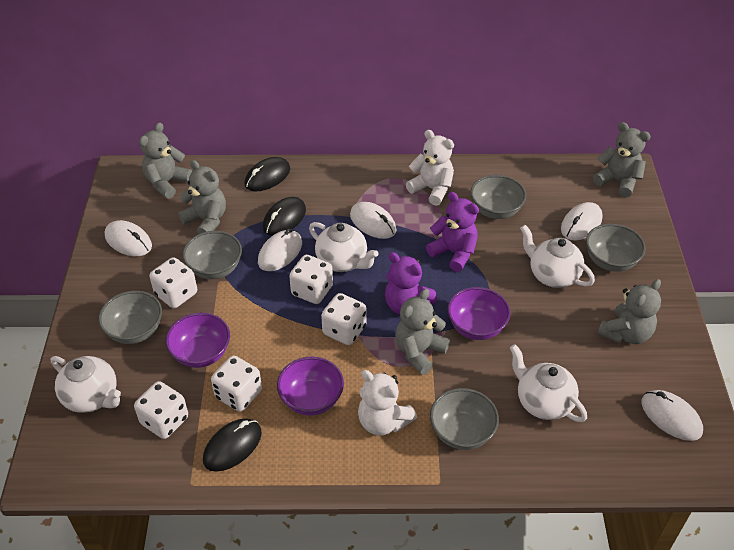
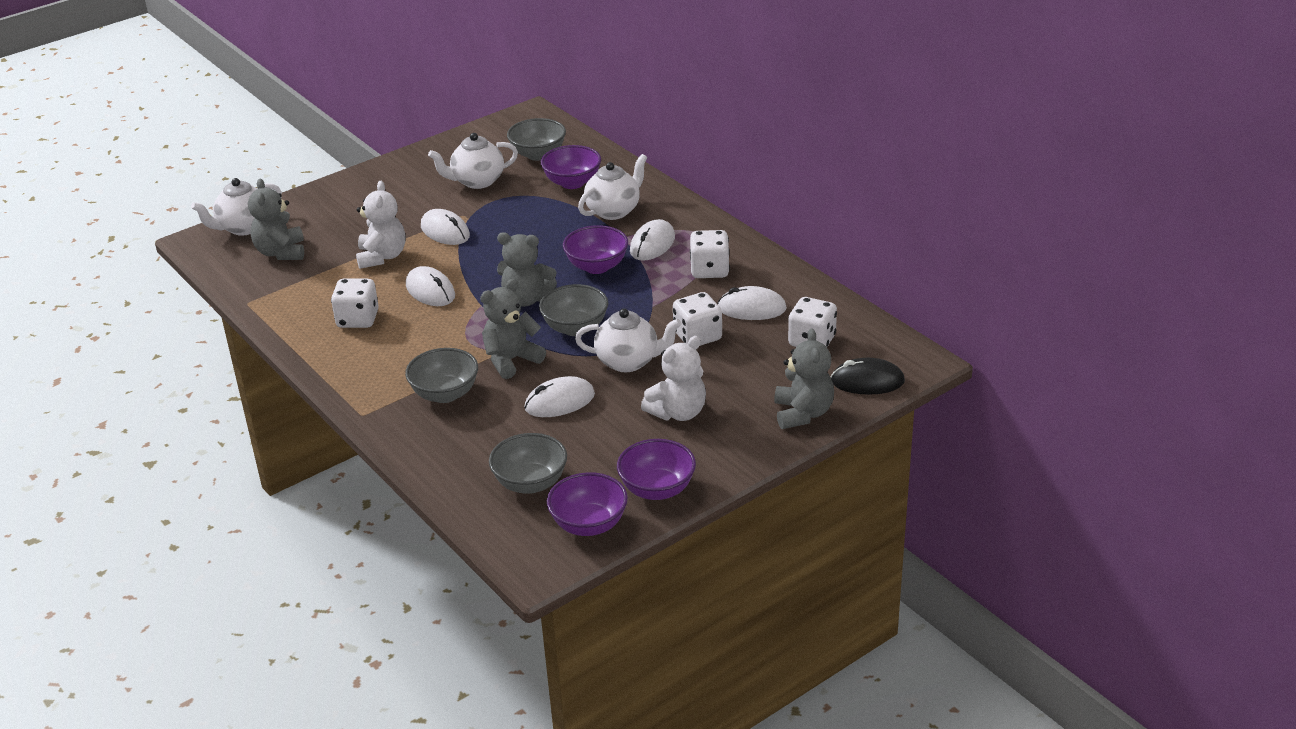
black mouse: 3 -> 1
grey bowl: 5 -> 4
grey teddy bear: 5 -> 4
purple bowl: 3 -> 4
purple teddy bear: 2 -> 0
white dice: 5 -> 4

